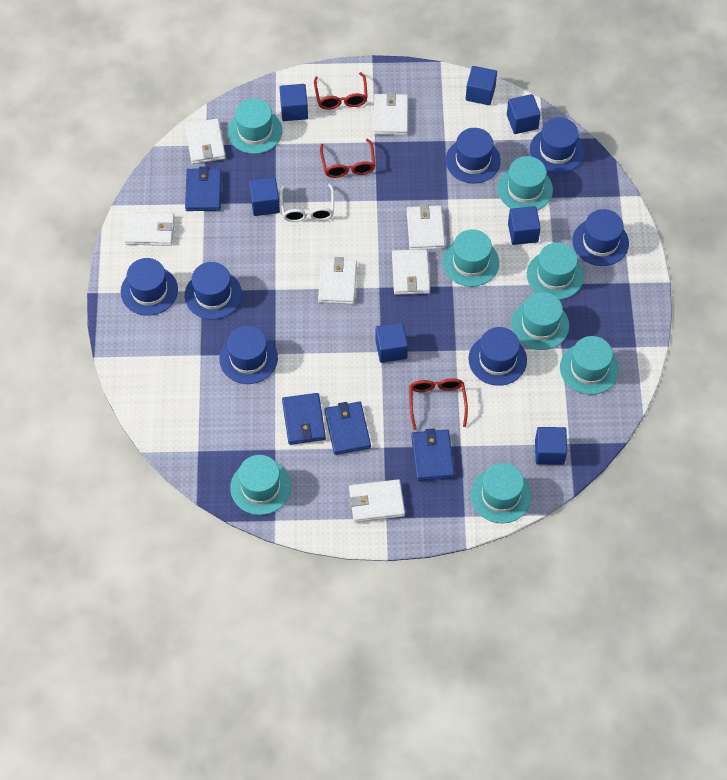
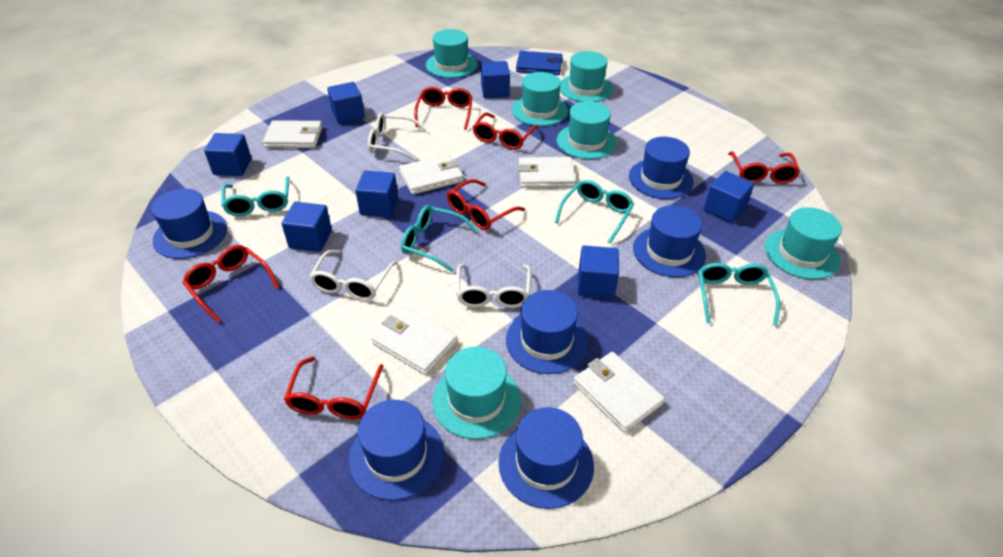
blue hat: 7 -> 6
blue wallet: 4 -> 1
red glasses: 3 -> 6
turquoise glasses: 0 -> 4
turquoise hat: 8 -> 6
white glasses: 1 -> 3
white wallet: 7 -> 5

